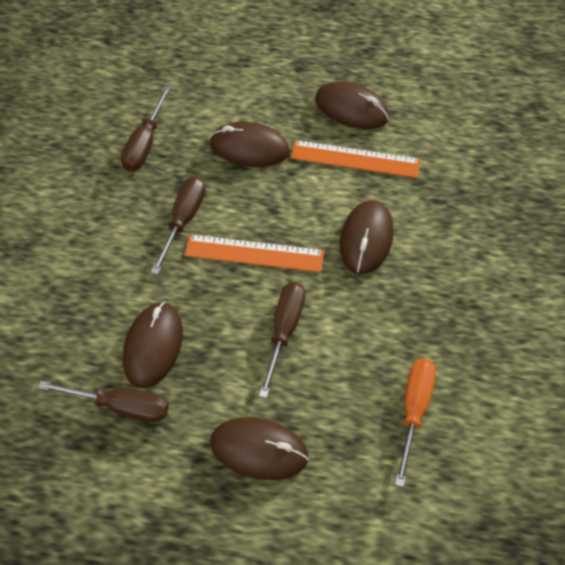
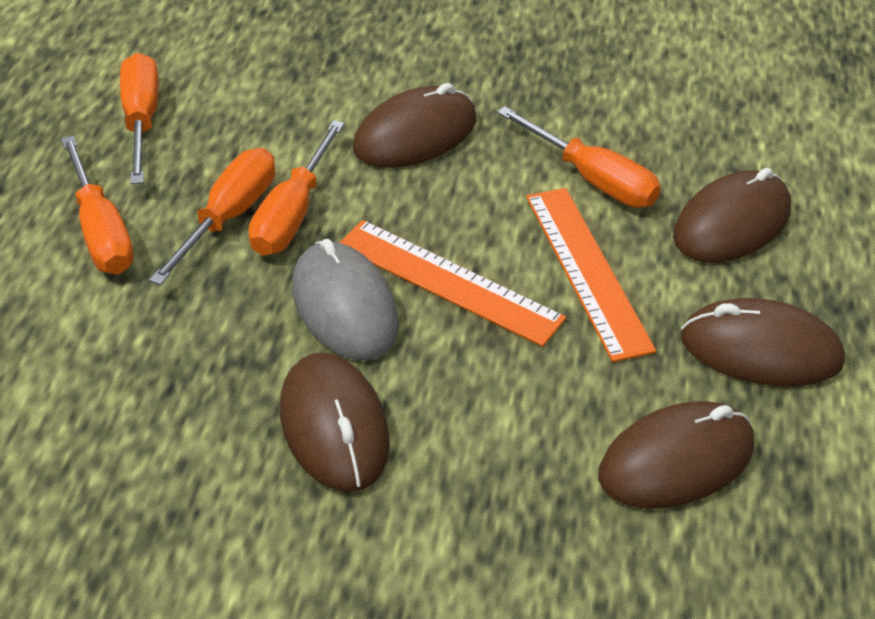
brown screwdriver: 4 -> 0
grey mouse: 0 -> 1
orange screwdriver: 1 -> 5

